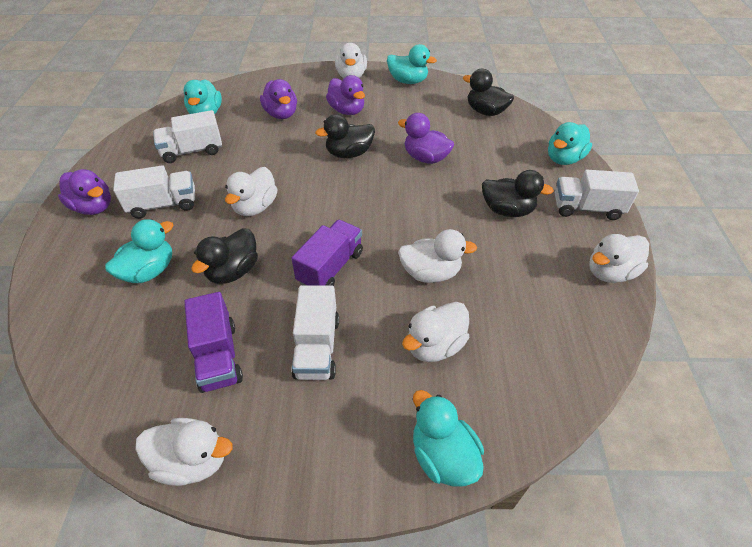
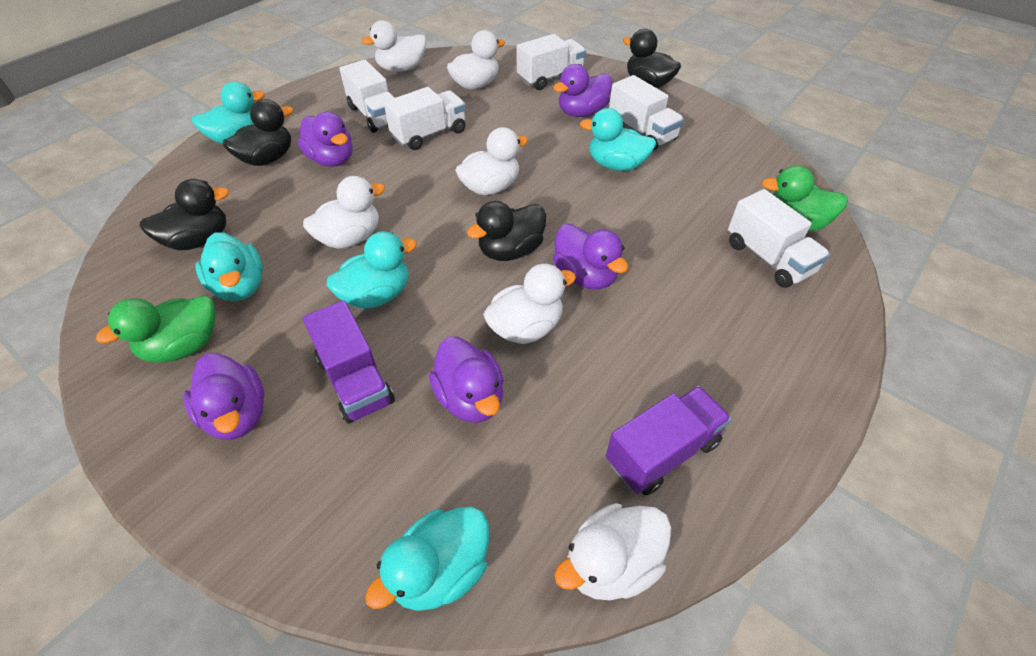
green duck: 0 -> 2
purple duck: 4 -> 5
white truck: 4 -> 5

